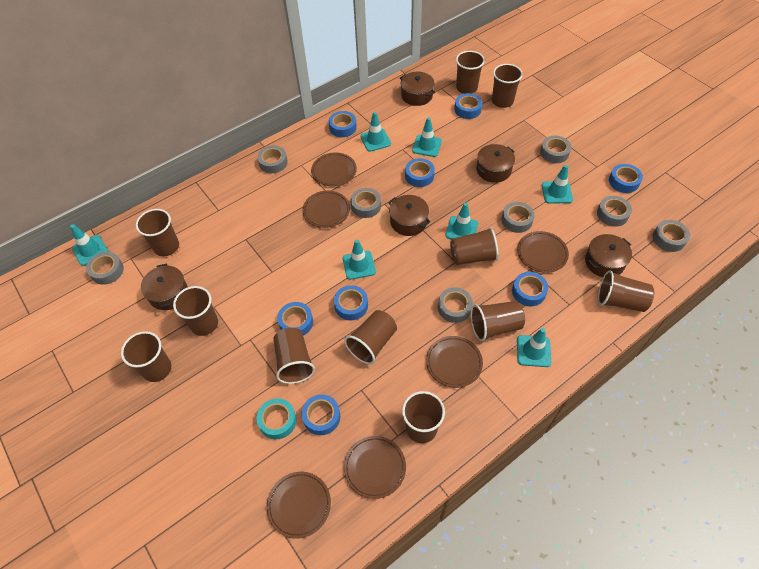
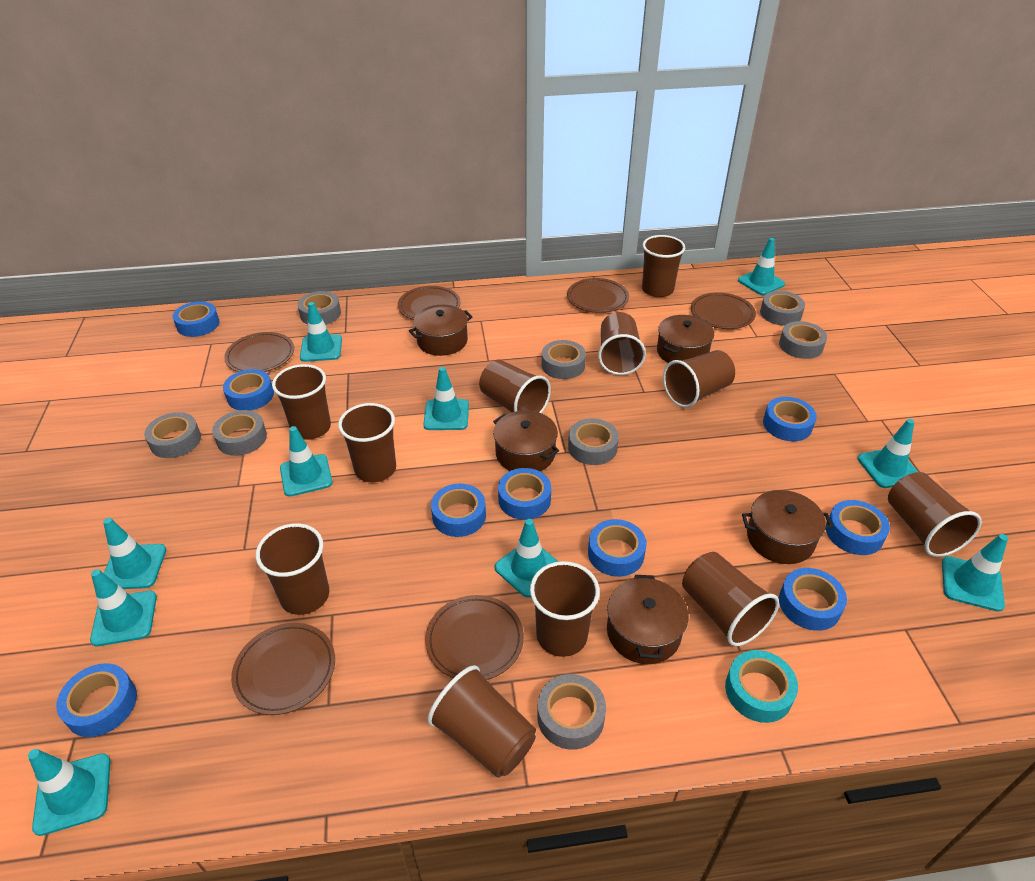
blue tape: 8 -> 9
turquoise traffic cone: 7 -> 10

